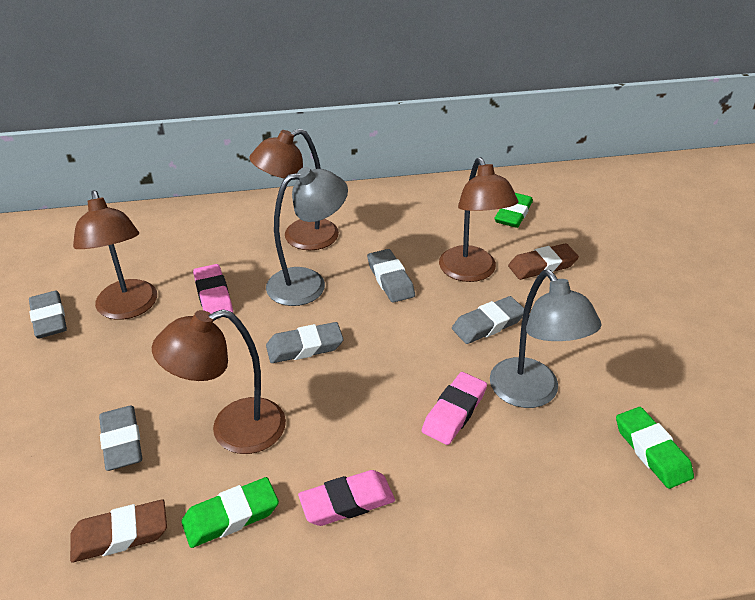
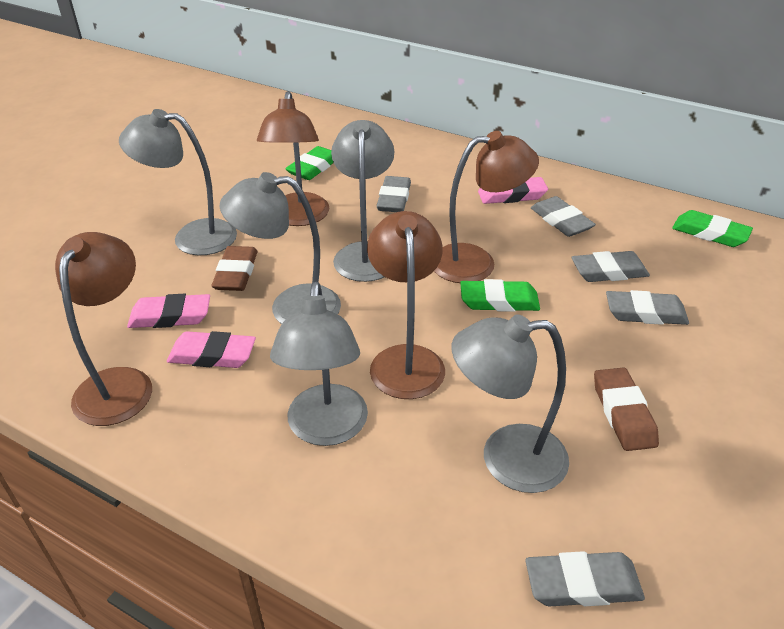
grey lamp: 2 -> 5

